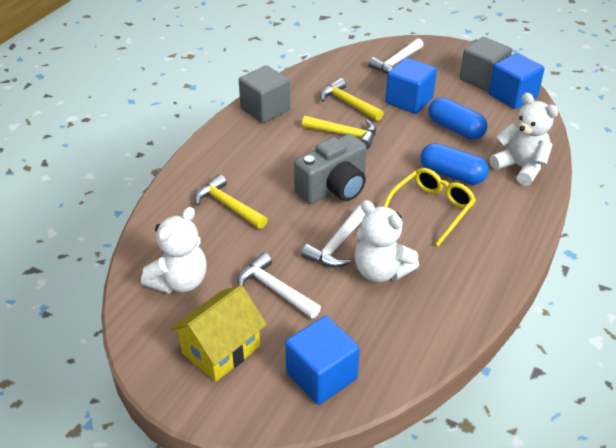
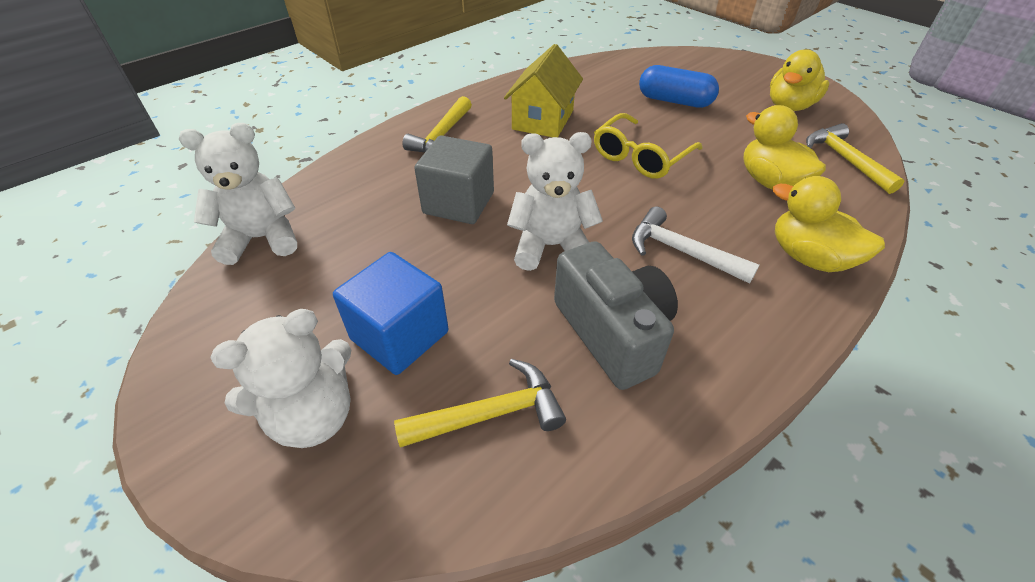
blue capsule: 2 -> 1
blue cube: 3 -> 1
grey cube: 2 -> 1
white hammer: 3 -> 1
yellow duck: 0 -> 3

